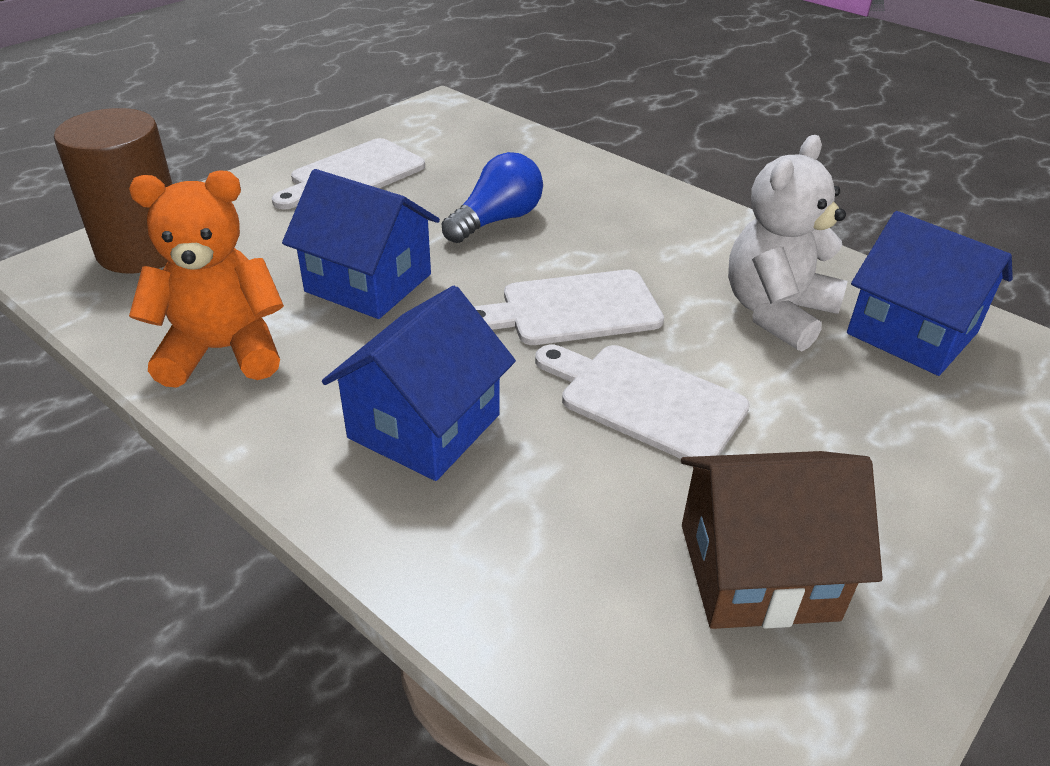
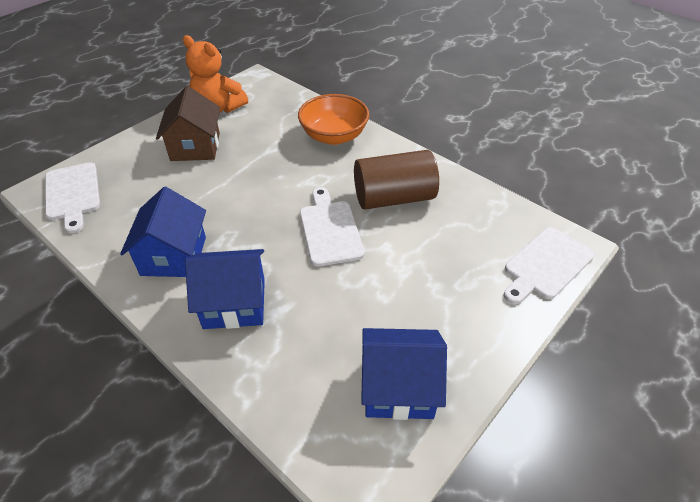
blue light bulb: 1 -> 0
orange bowl: 0 -> 1
white teddy bear: 1 -> 0

